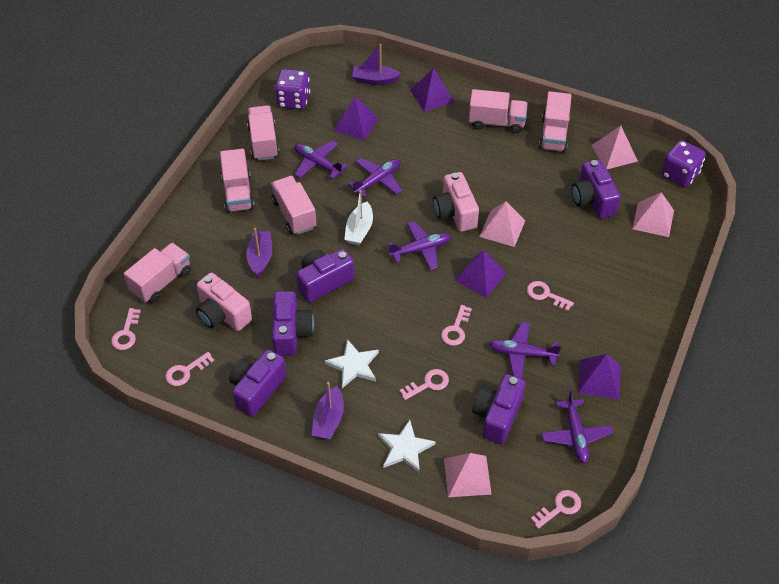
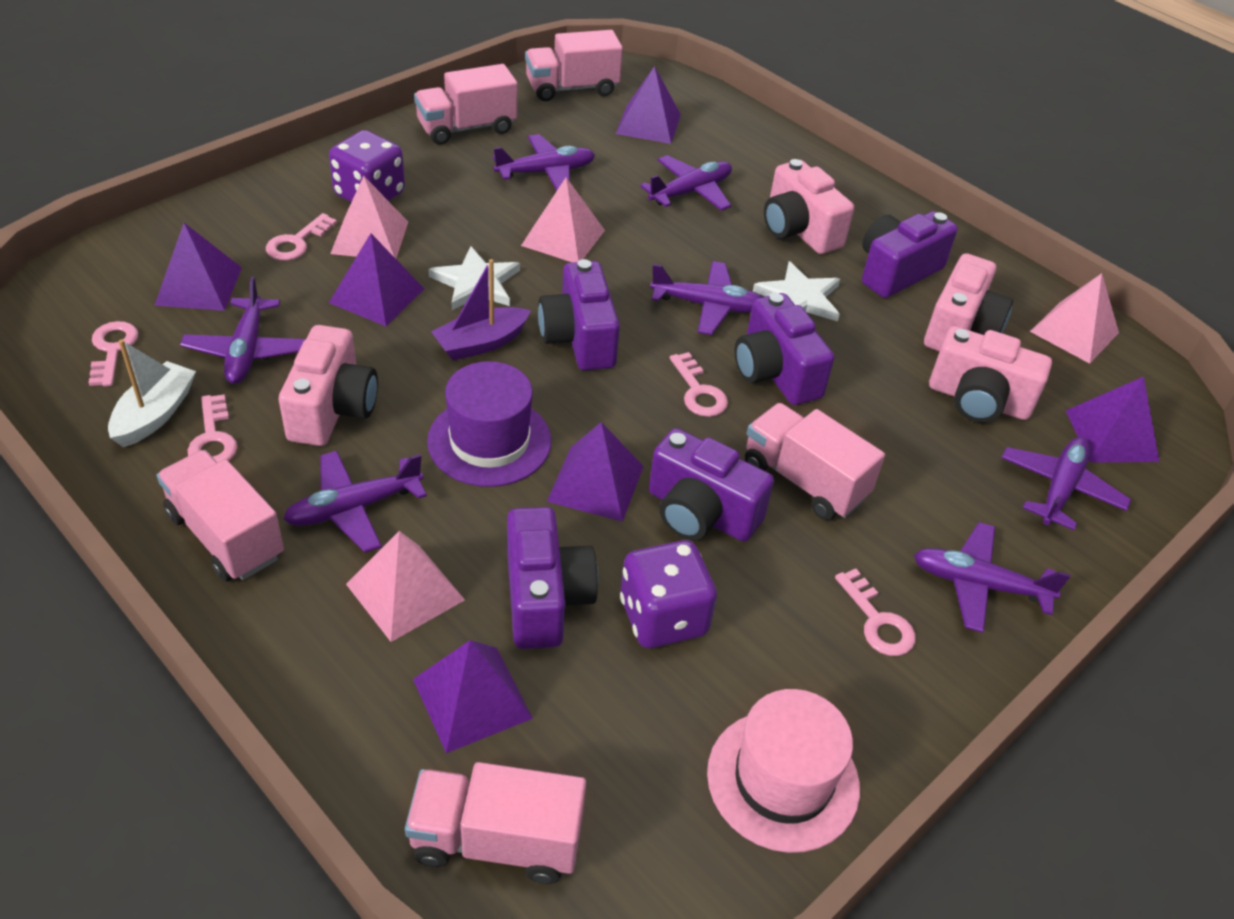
pink camera: 2 -> 4
pink hat: 0 -> 1
pink key: 6 -> 5
pink truck: 6 -> 5
purple boat: 3 -> 1
purple hat: 0 -> 1
purple plane: 5 -> 7
purple pyramid: 4 -> 6

